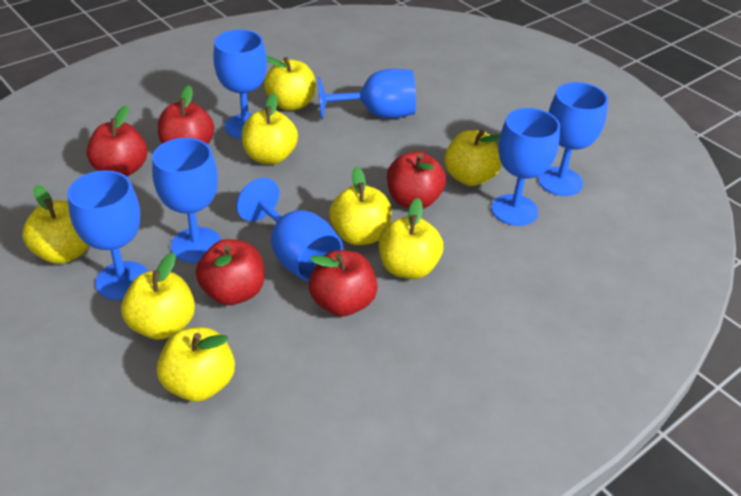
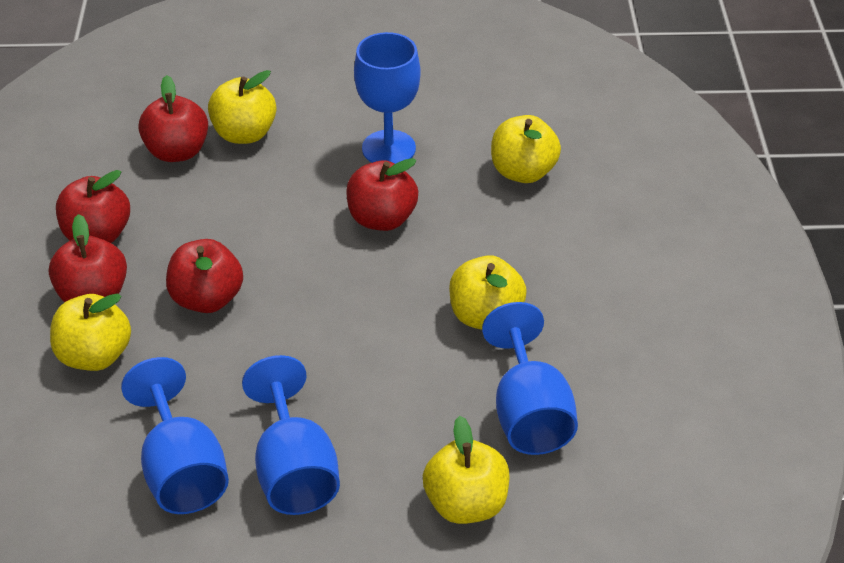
blue goblet: 7 -> 4
yellow apple: 8 -> 5

